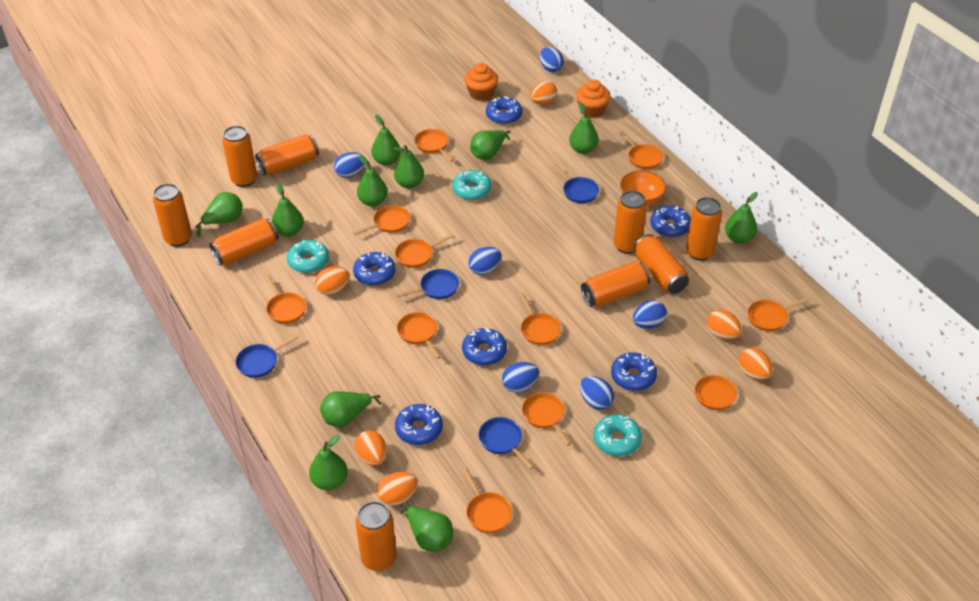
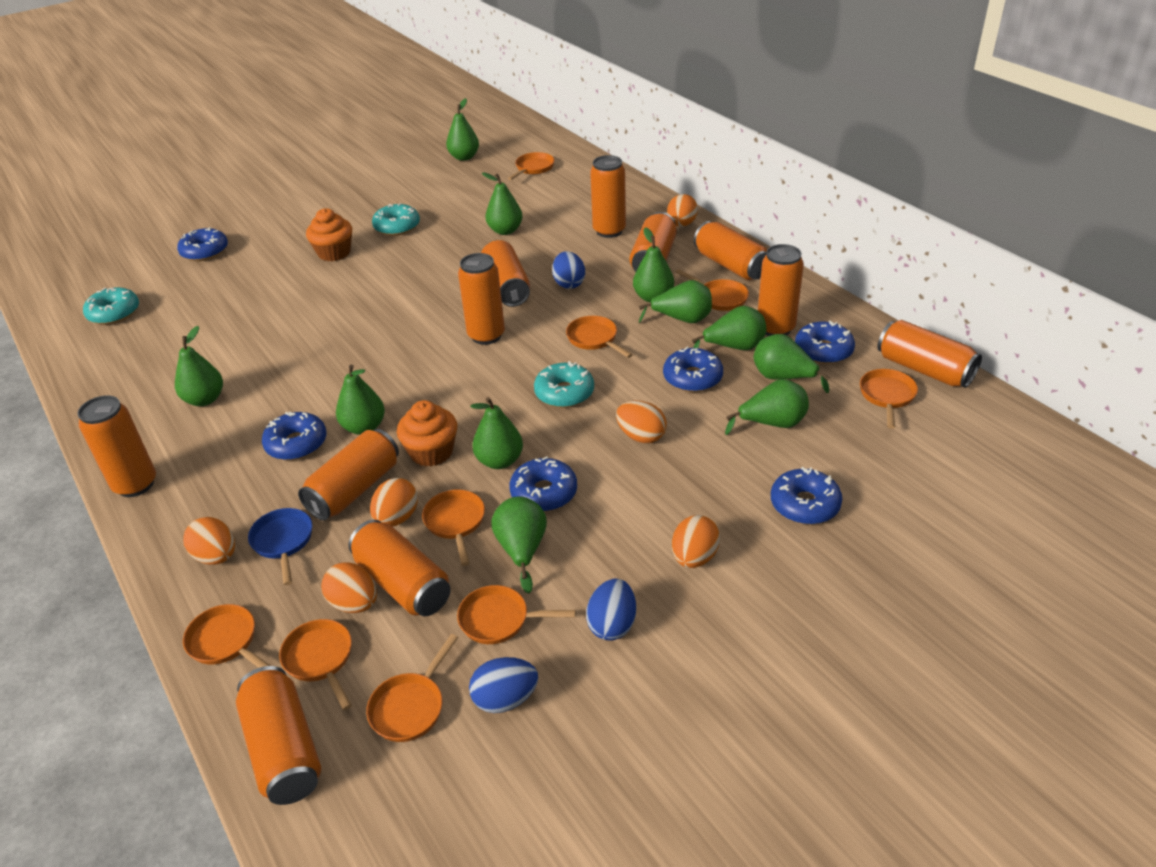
blue egg: 6 -> 3
blue pan: 4 -> 1
orange bowl: 1 -> 0
orange can: 9 -> 11
orange pan: 11 -> 9

